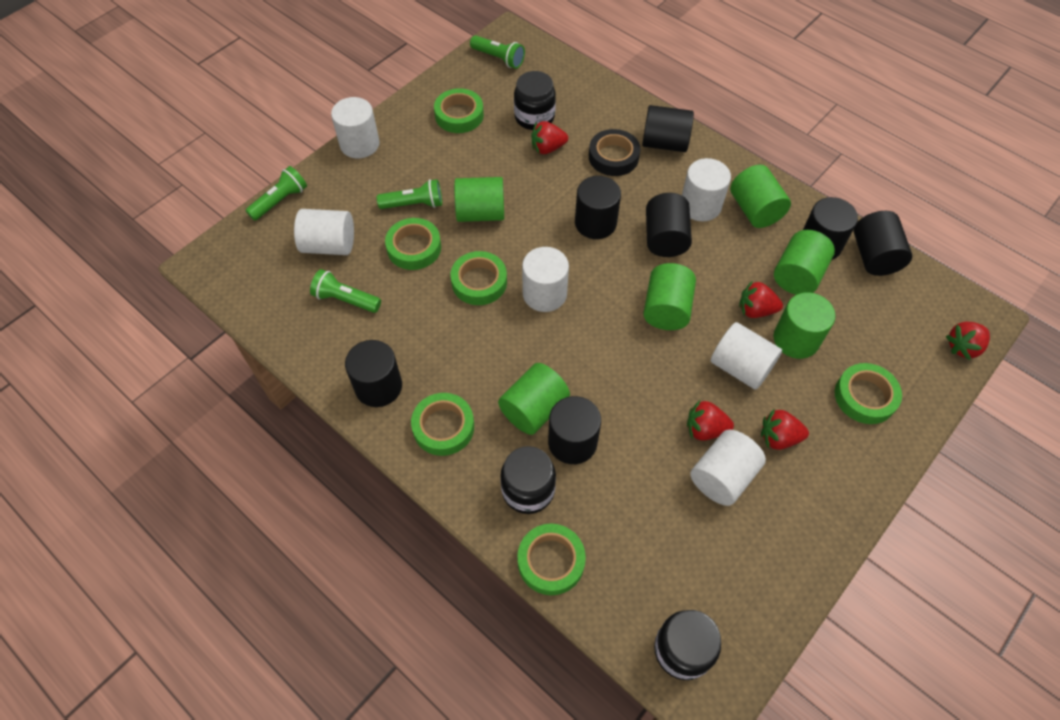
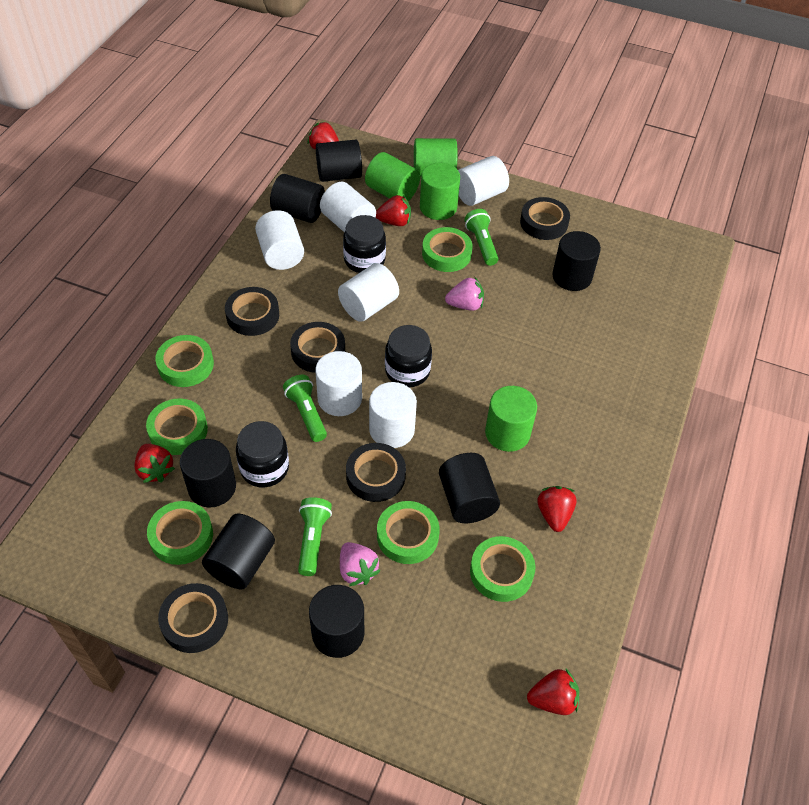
black tape: 1 -> 5
green cylinder: 6 -> 4
green flashlight: 4 -> 3
pink strawberry: 0 -> 2

